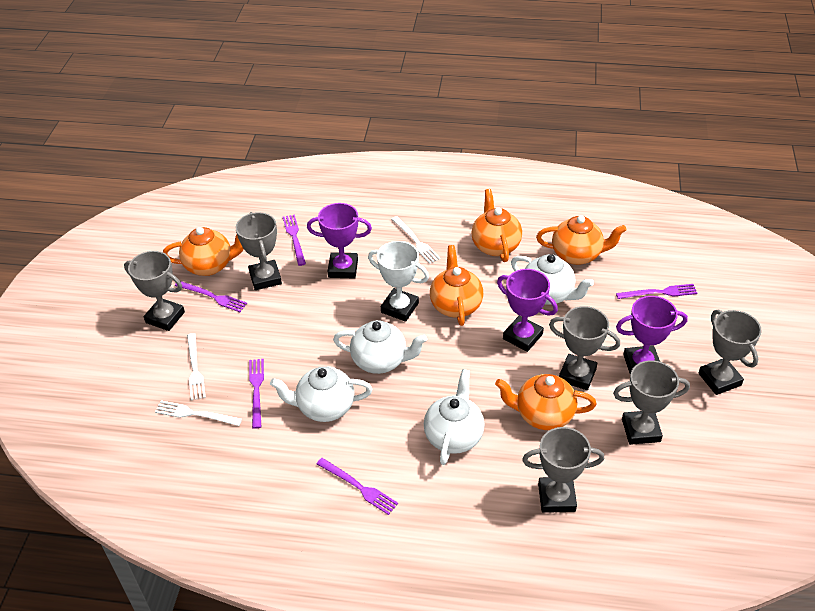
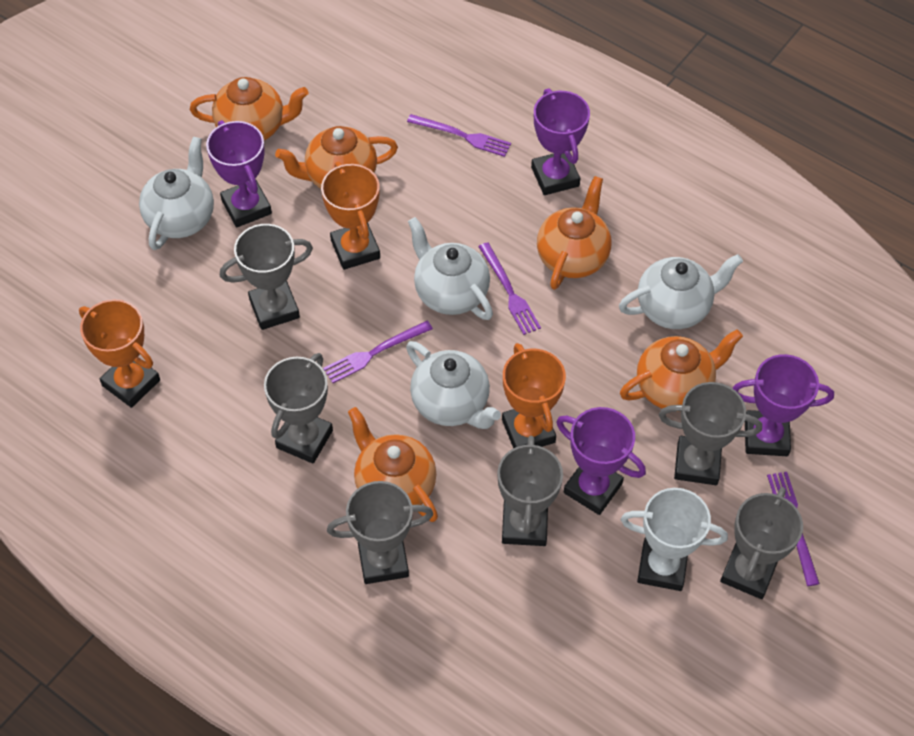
orange trophy: 0 -> 3
purple fork: 5 -> 4
purple trophy: 3 -> 4
white fork: 3 -> 0

